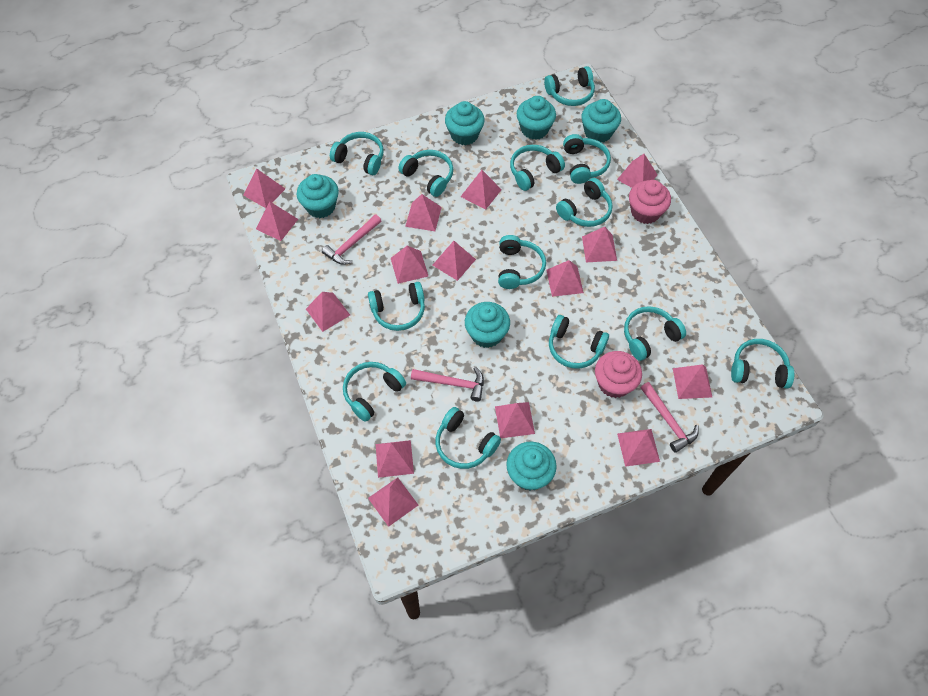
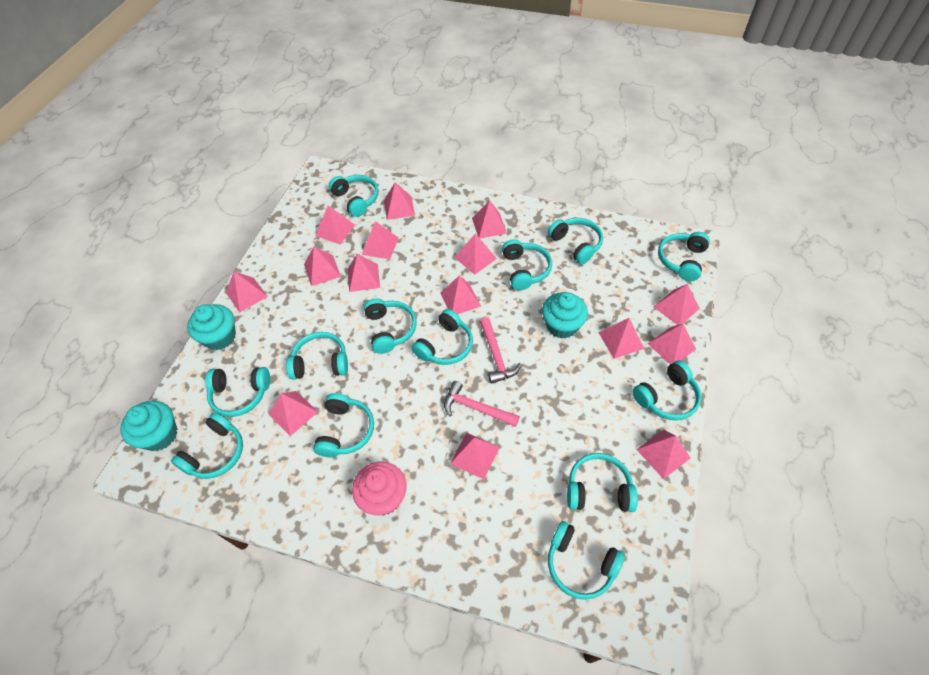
pink cupcake: 2 -> 1
pink hammer: 3 -> 2
turquoise cupcake: 6 -> 3

